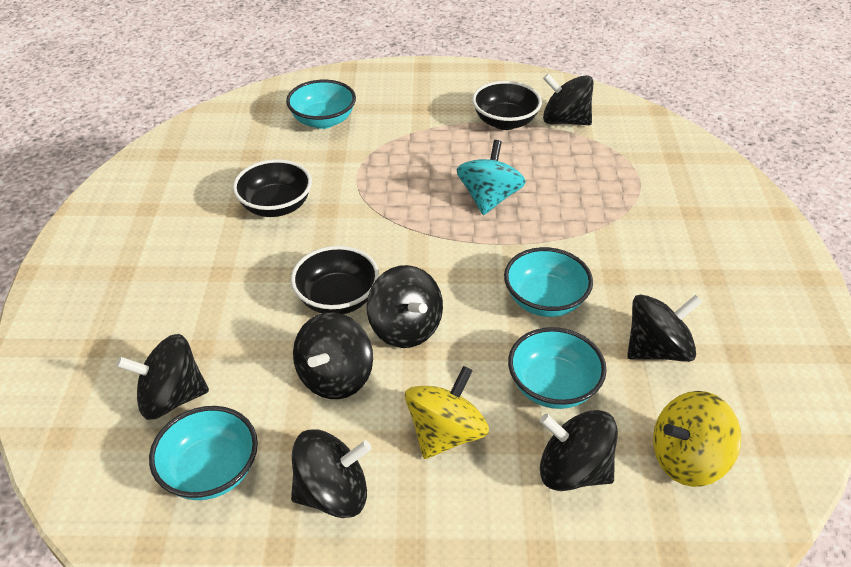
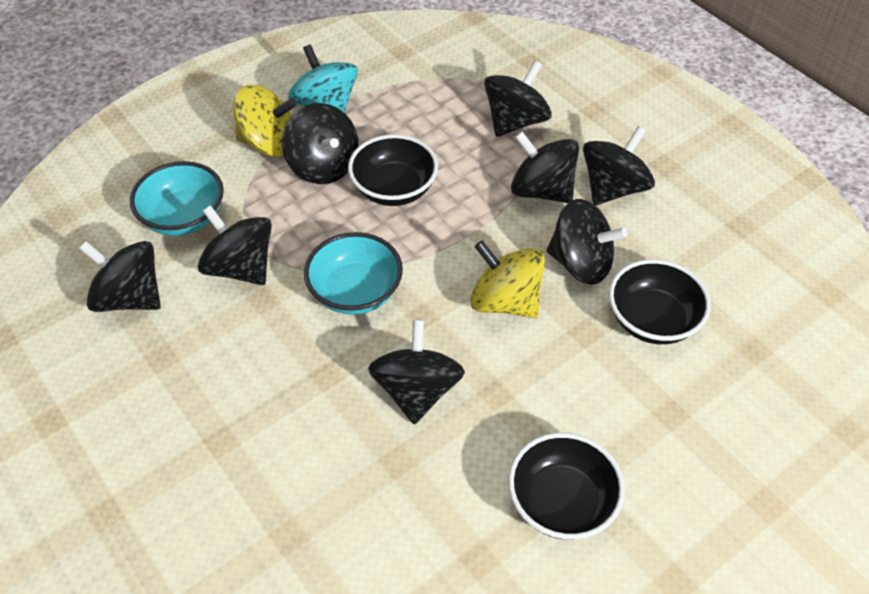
black spinning top: 7 -> 8
turquoise bowl: 4 -> 2

